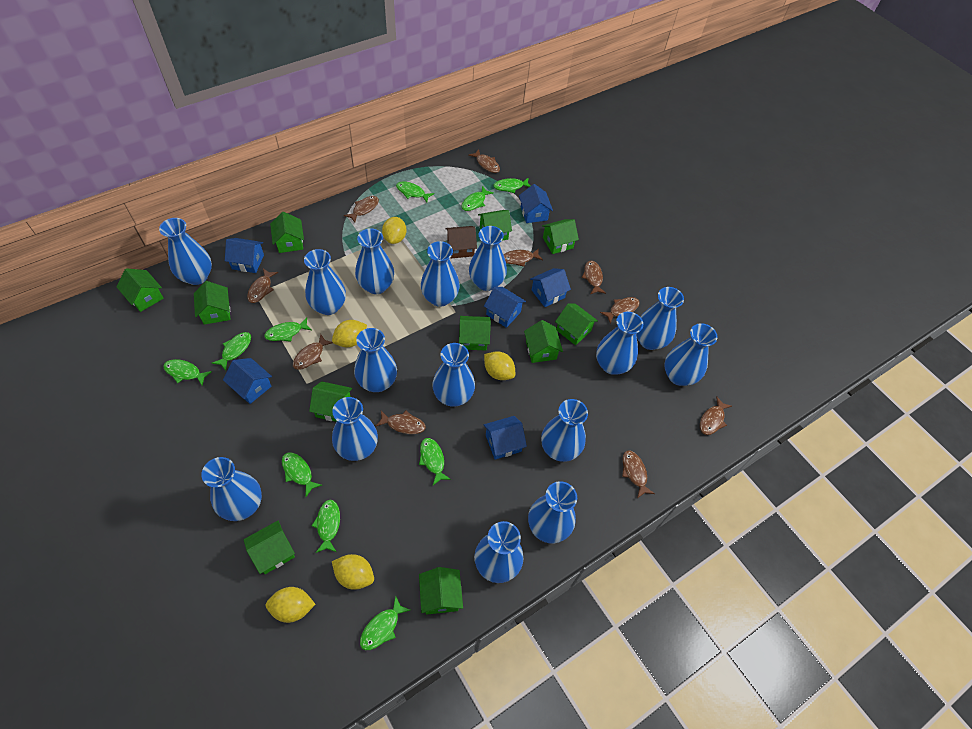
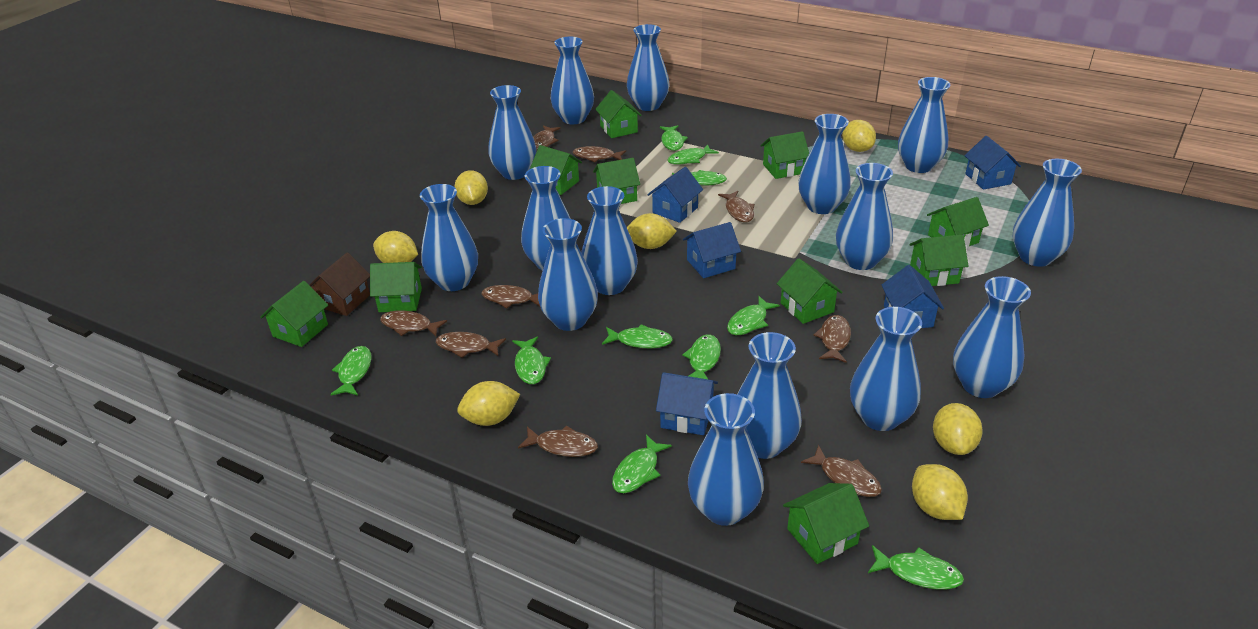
blue house: 6 -> 5
brown fish: 10 -> 9
green house: 11 -> 10
yellow lemon: 5 -> 7

